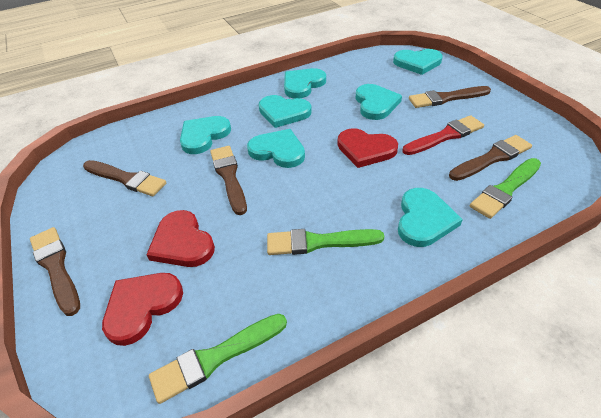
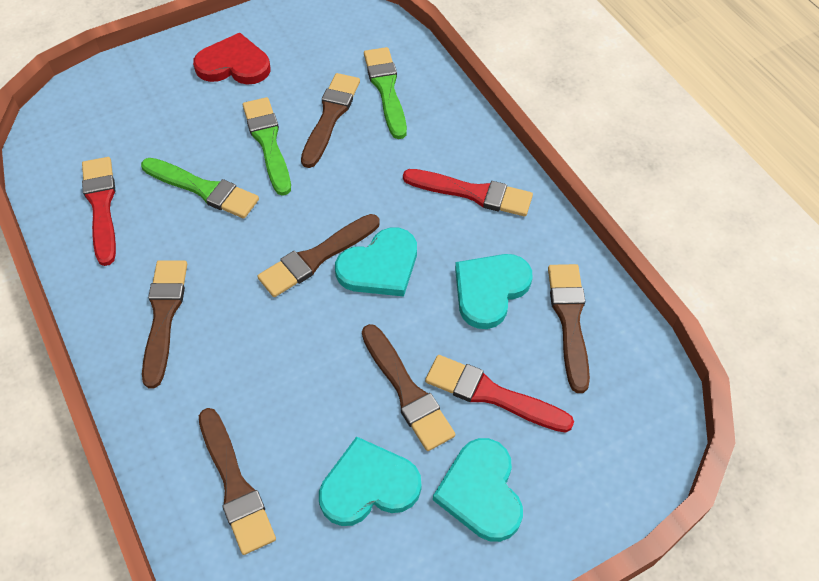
brown brush: 5 -> 6
red brush: 1 -> 3
red heart: 3 -> 1
turquoise heart: 7 -> 4

